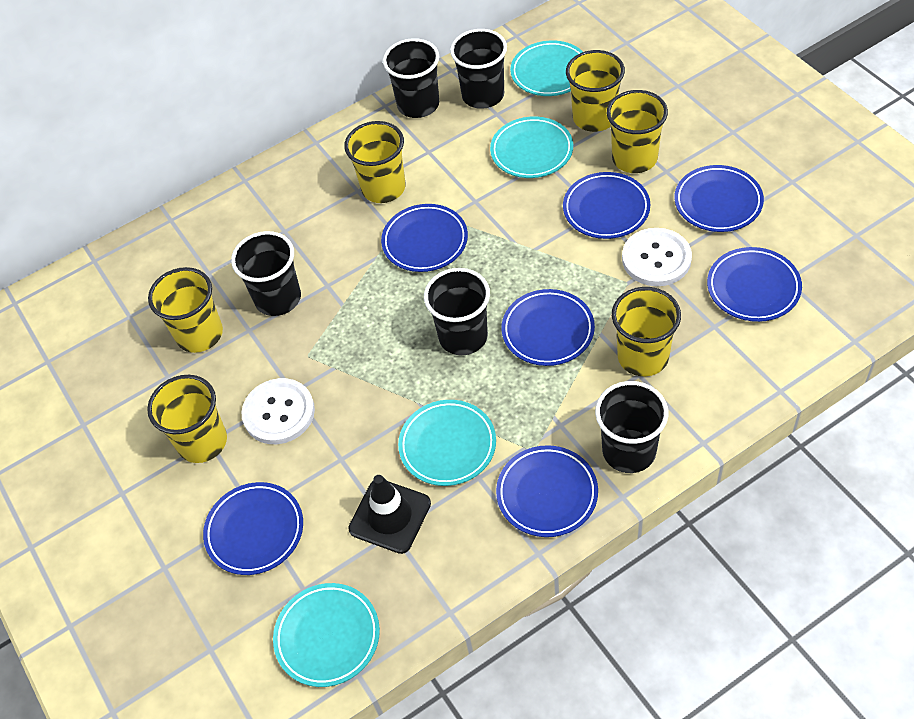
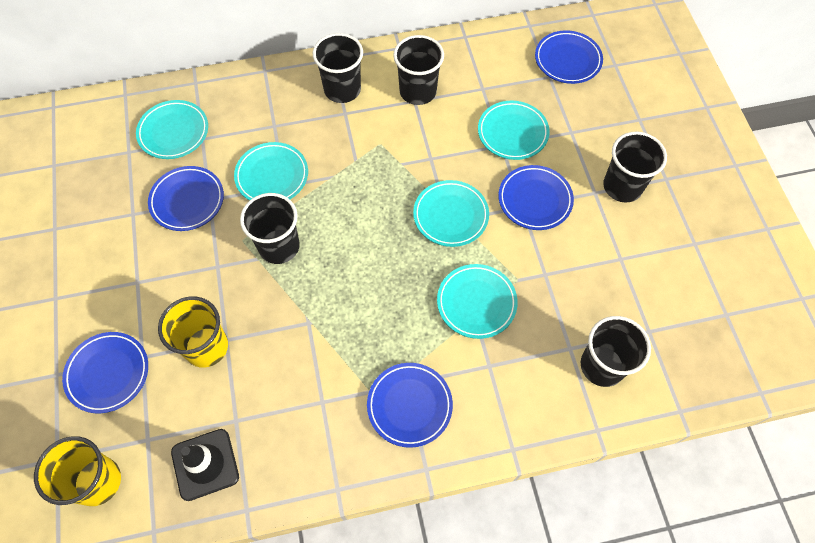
blue plate: 7 -> 5
turquoise plate: 4 -> 5
white button: 2 -> 0
yellow cup: 6 -> 2

